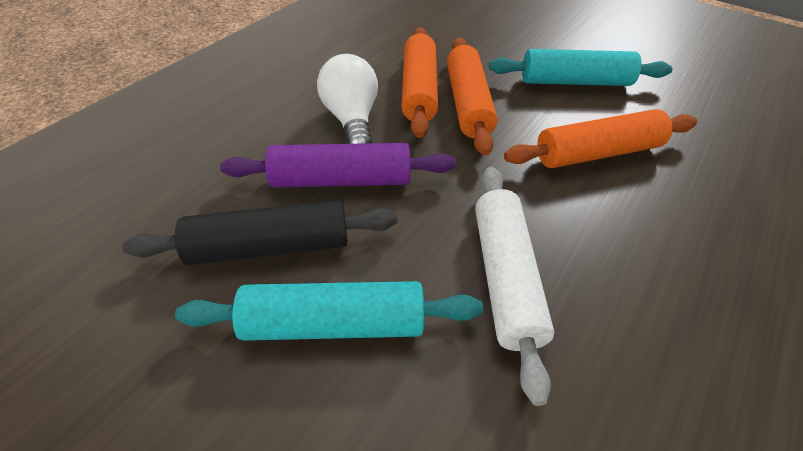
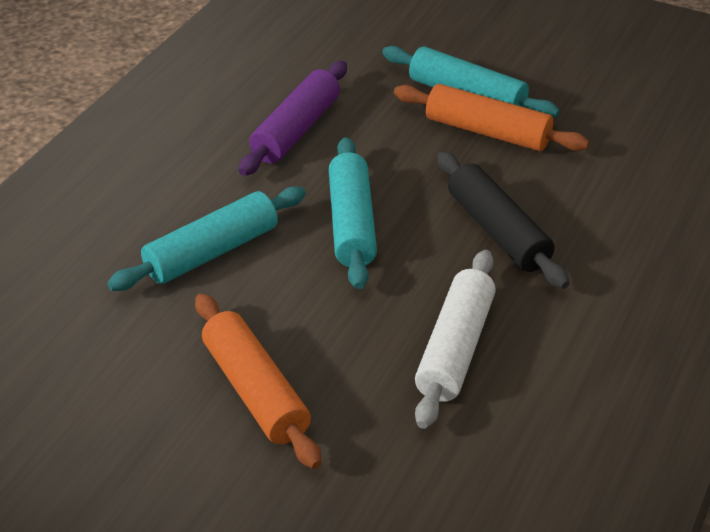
orange rolling pin: 3 -> 2
turquoise rolling pin: 2 -> 3
white light bulb: 1 -> 0

